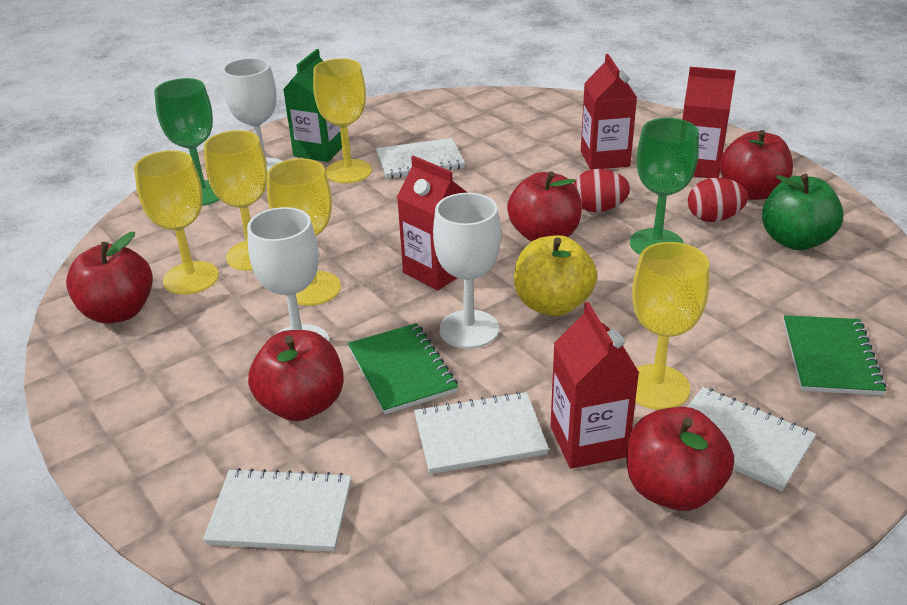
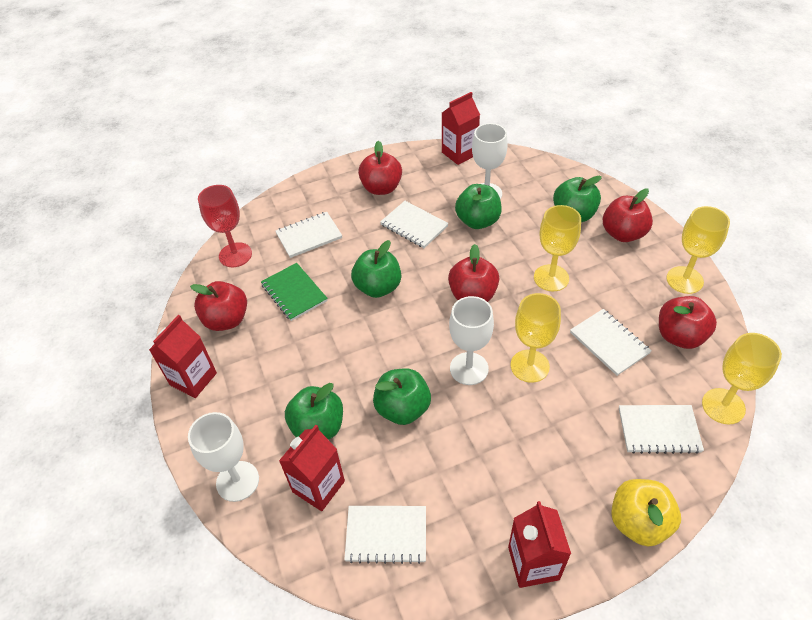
green apple: 1 -> 5
green carton: 1 -> 0
green goblet: 2 -> 0
green notebook: 2 -> 1
red egg: 2 -> 0
red goblet: 0 -> 1
white notebook: 4 -> 5
yellow goblet: 5 -> 4

